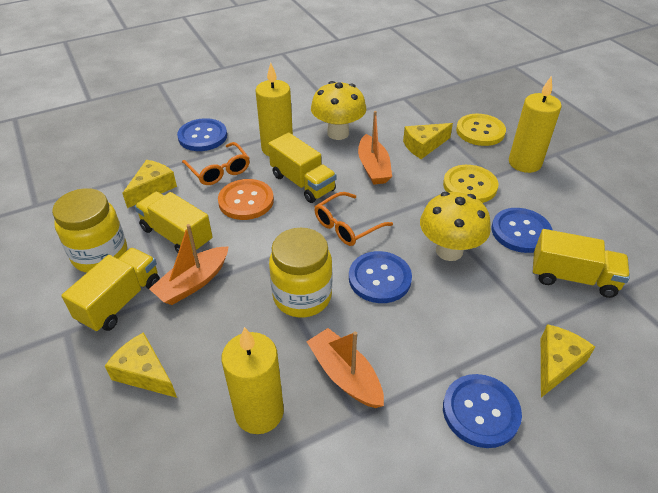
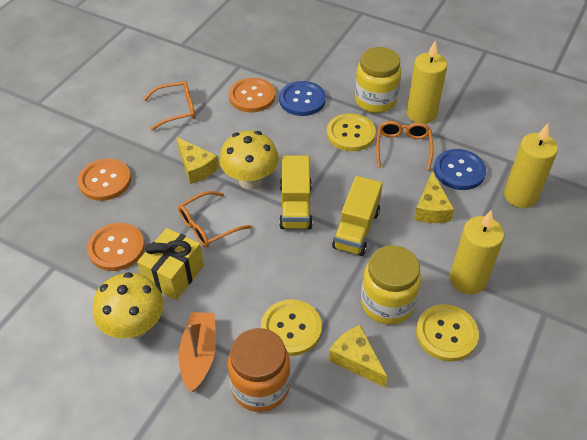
blue button: 4 -> 2
orange boat: 3 -> 1
orange button: 1 -> 3
orange glasses: 2 -> 3
orange jar: 0 -> 1
yellow button: 2 -> 3
yellow cheese: 4 -> 3
yellow gift: 0 -> 1
yellow truck: 4 -> 2

